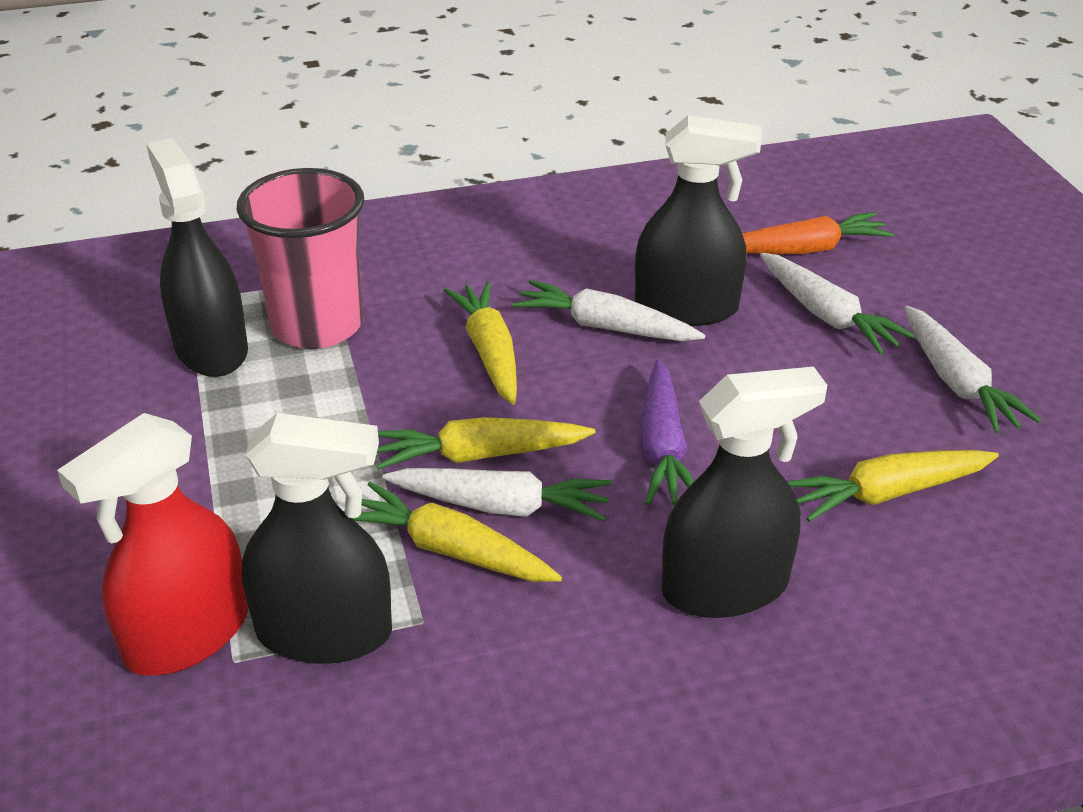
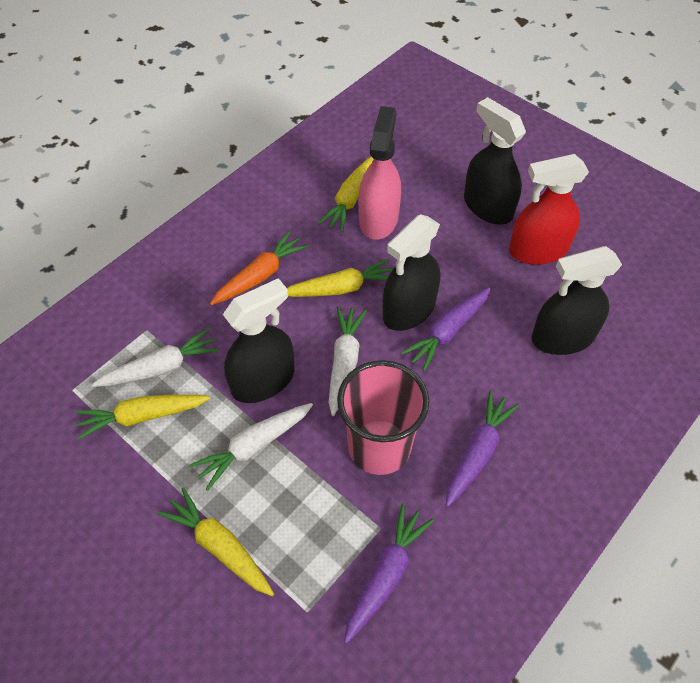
pink spray bottle: 0 -> 1
purple carrot: 1 -> 3
white carrot: 4 -> 3

